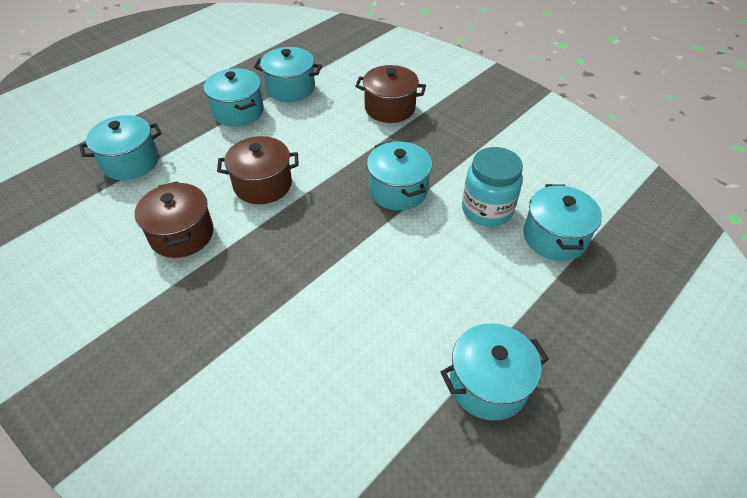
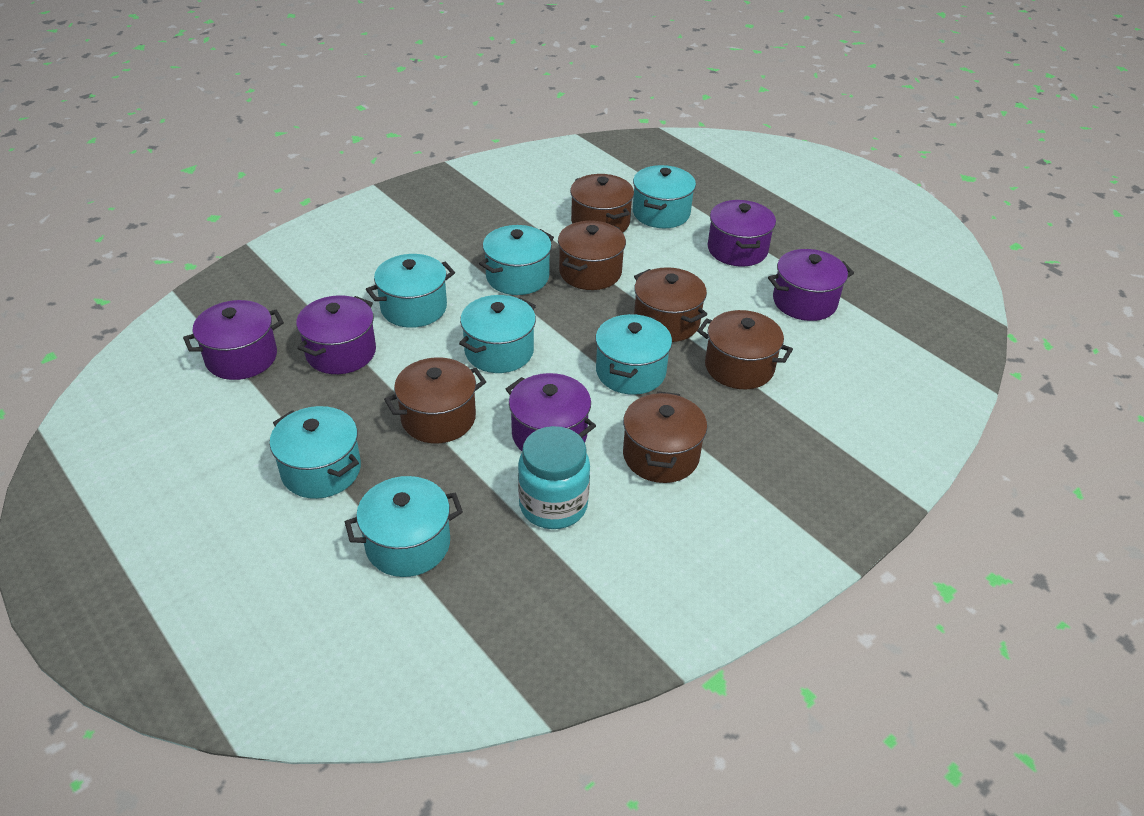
brown pot: 3 -> 6
purple pot: 0 -> 5
turquoise pot: 6 -> 7

